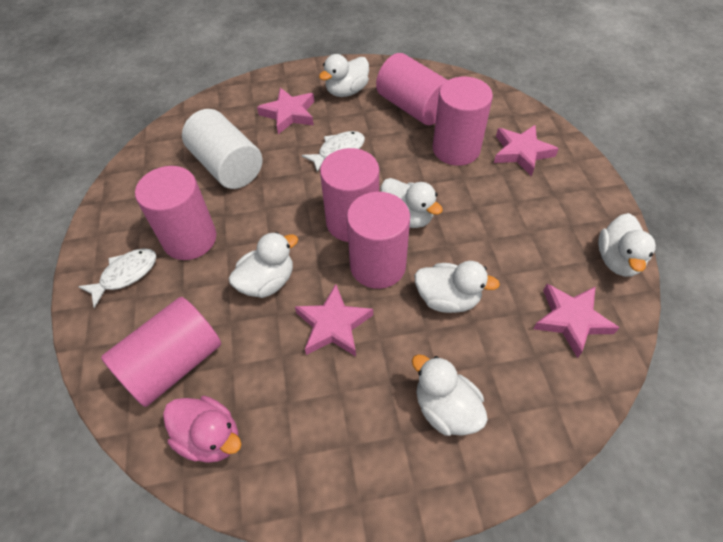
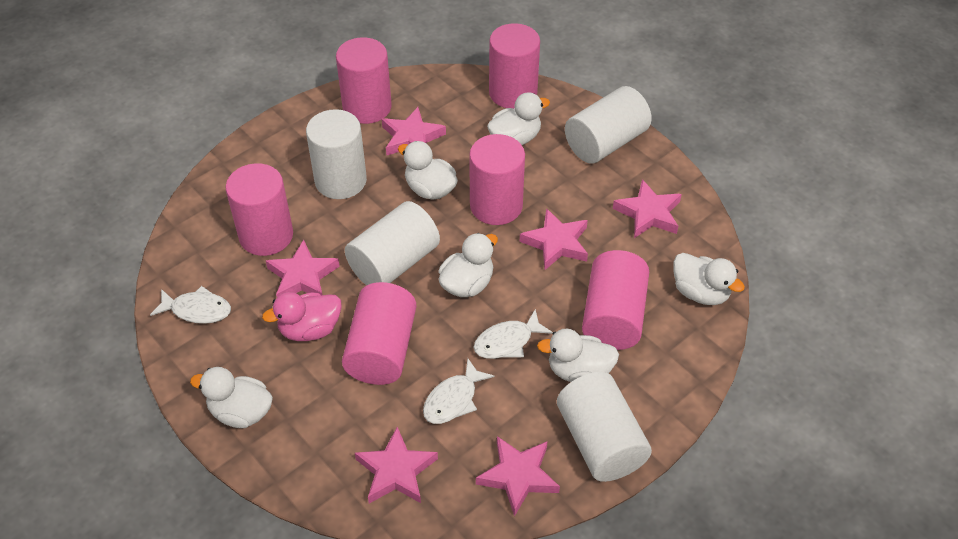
pink star: 4 -> 6
white cylinder: 1 -> 4
white fish: 2 -> 3

